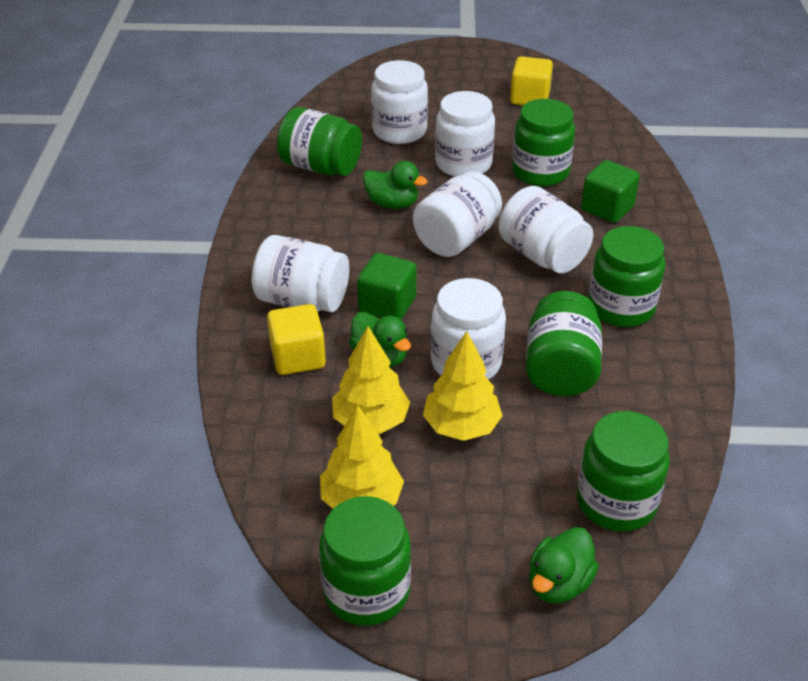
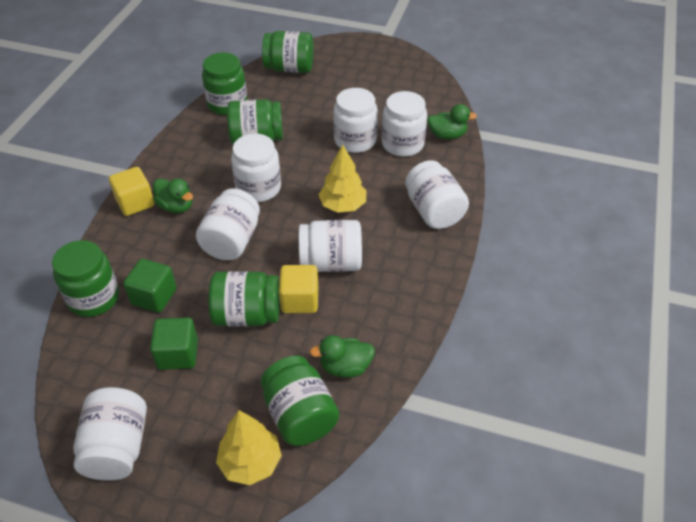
white jar: 6 -> 7
yellow tree: 3 -> 2

